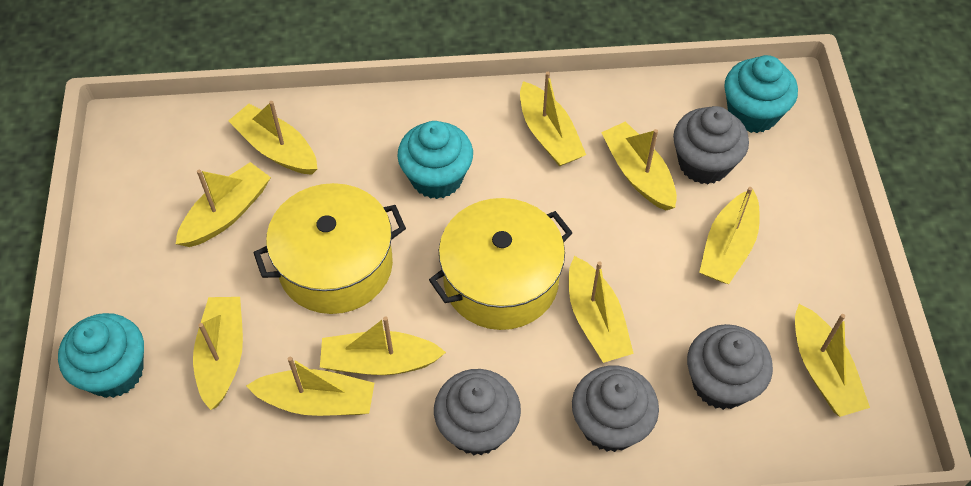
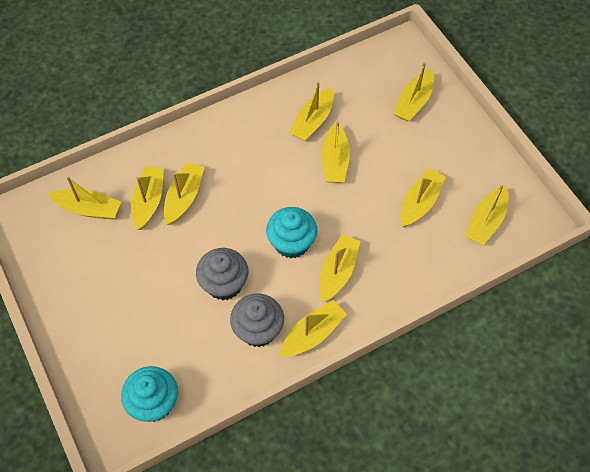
grey cupcake: 4 -> 2
turquoise cupcake: 3 -> 2
yellow pot: 2 -> 0

